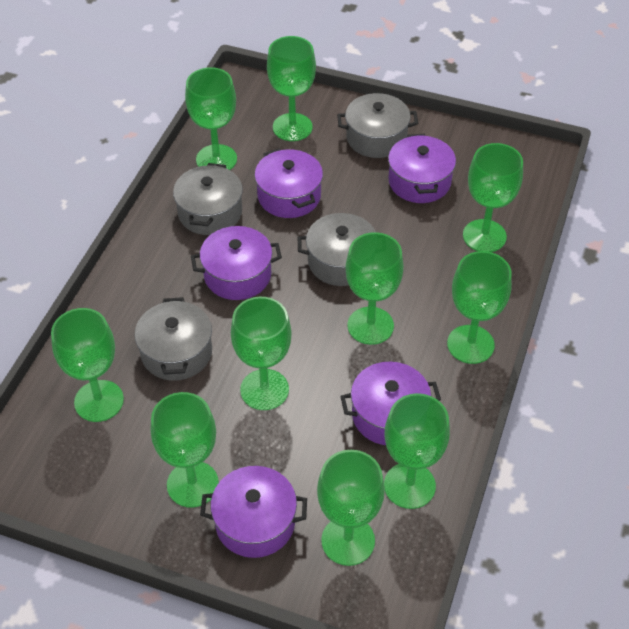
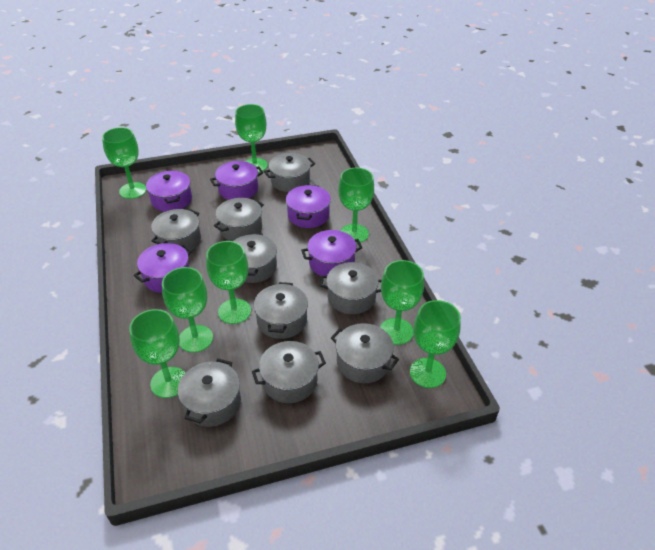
green goblet: 10 -> 8
grey pot: 4 -> 9

